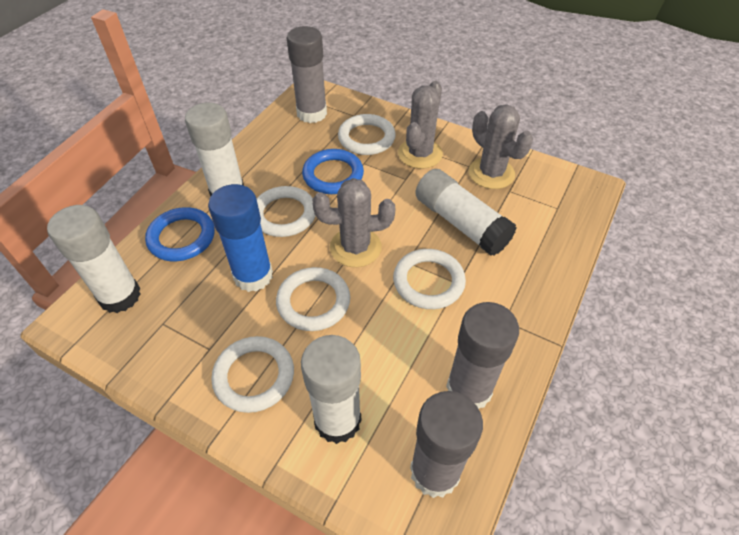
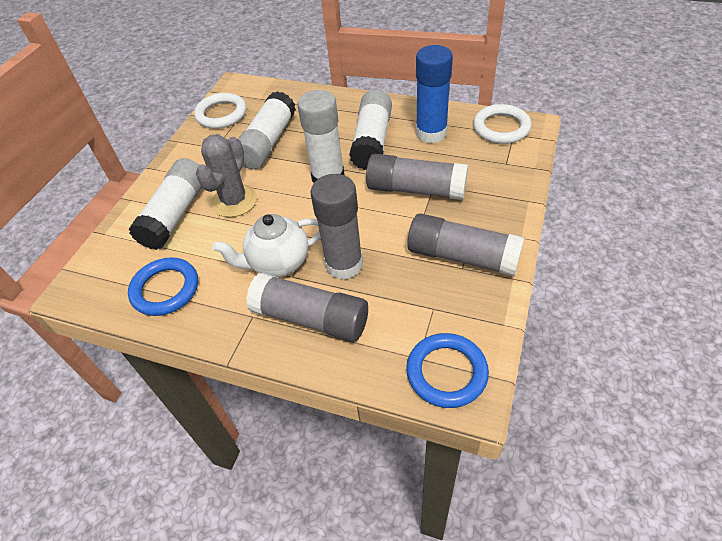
grey cactus: 3 -> 1
grey glue stick: 3 -> 4
white ring: 5 -> 2
white teapot: 0 -> 1

